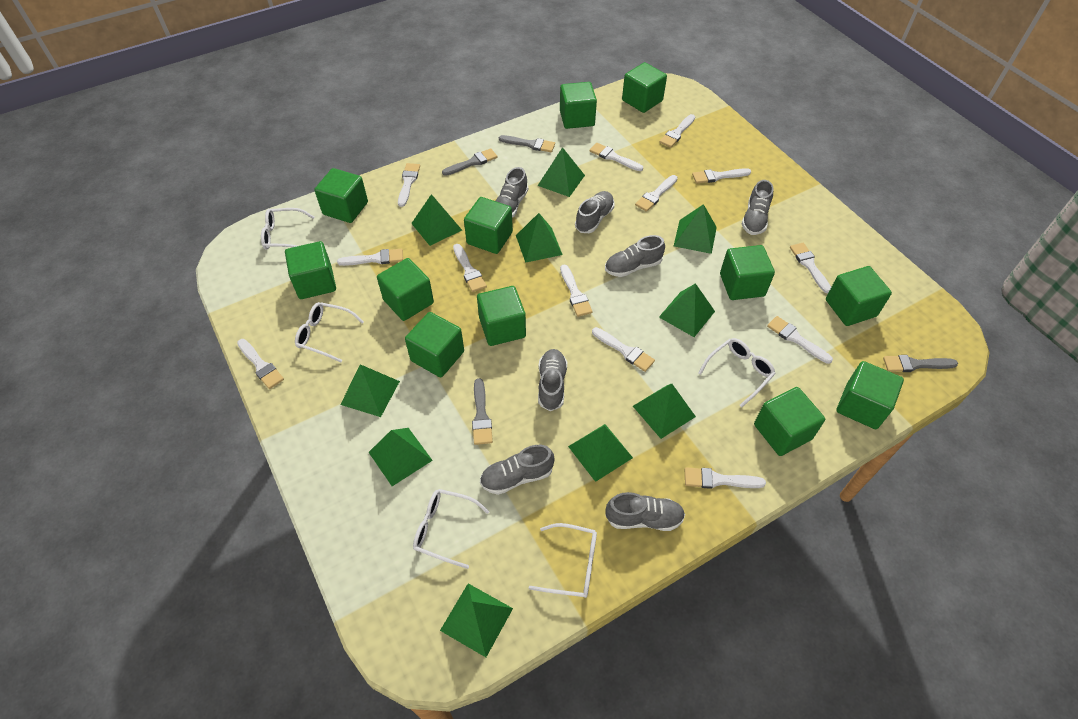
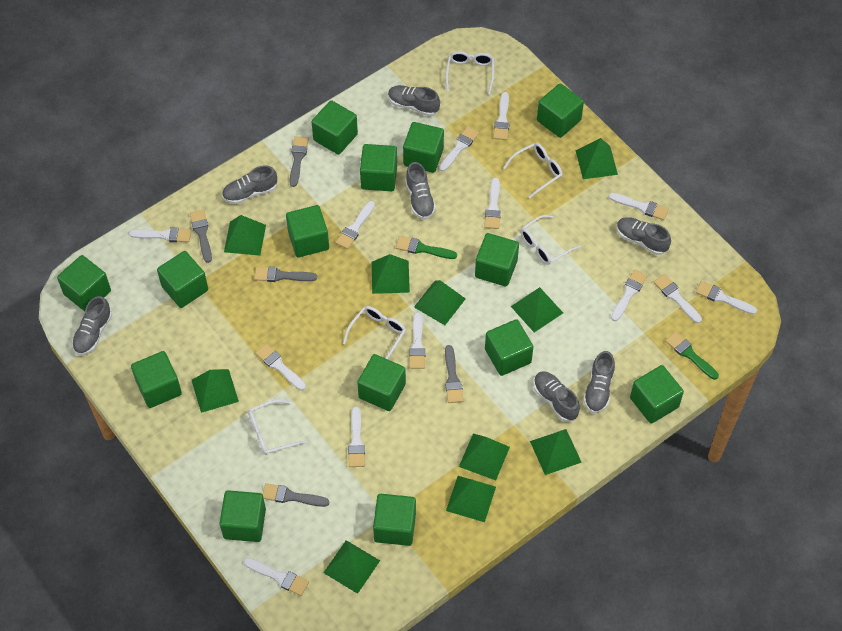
green brush: 0 -> 2
green cube: 12 -> 14
grey brush: 4 -> 5

